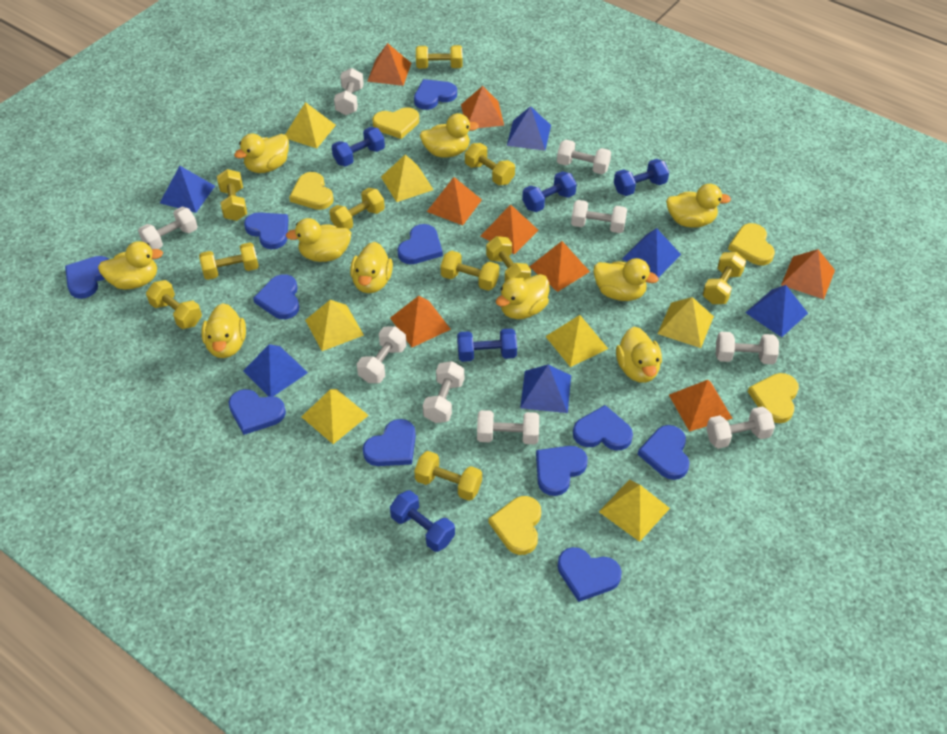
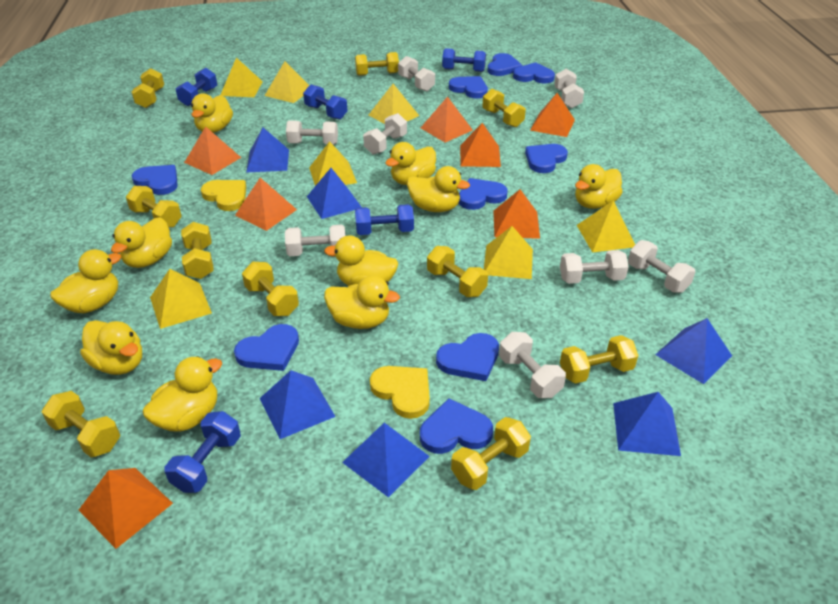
blue heart: 11 -> 9
orange pyramid: 8 -> 7
white dumbbell: 9 -> 8
yellow heart: 5 -> 2

